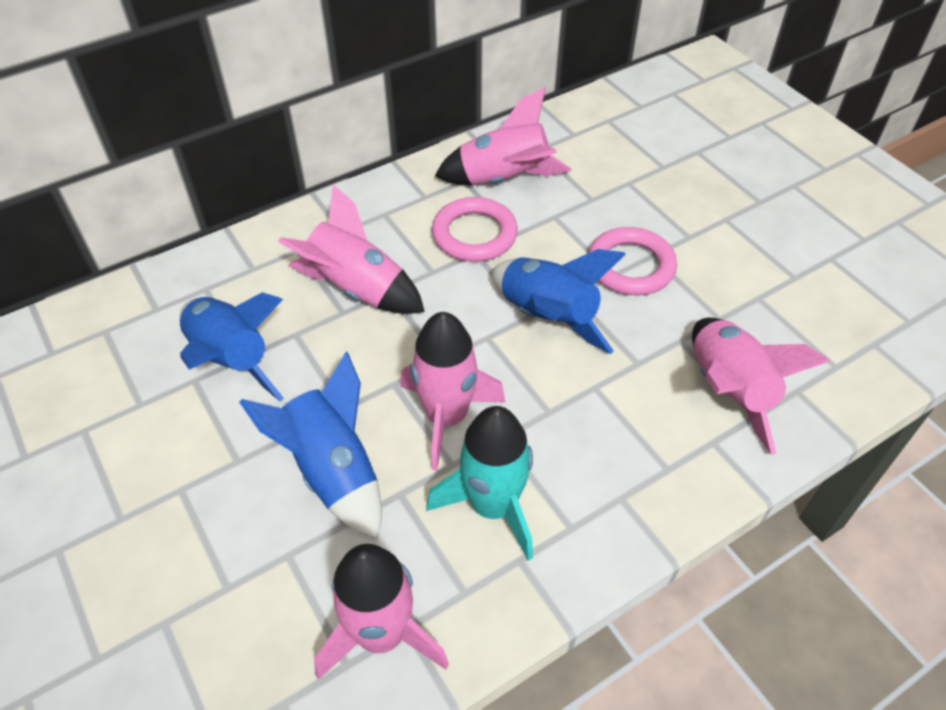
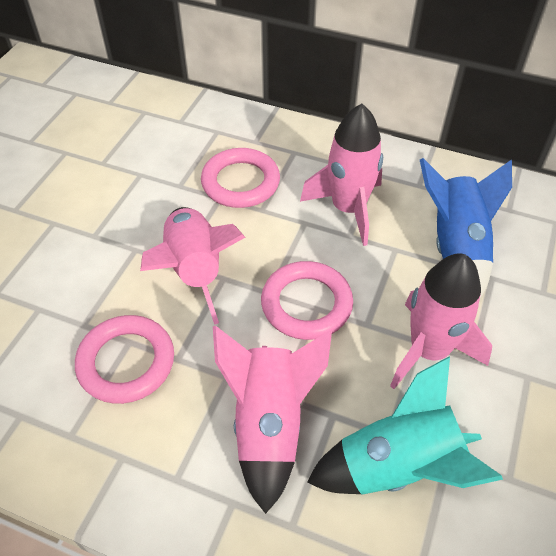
blue rocket: 3 -> 1
pink ring: 2 -> 3
pink rocket: 5 -> 4

